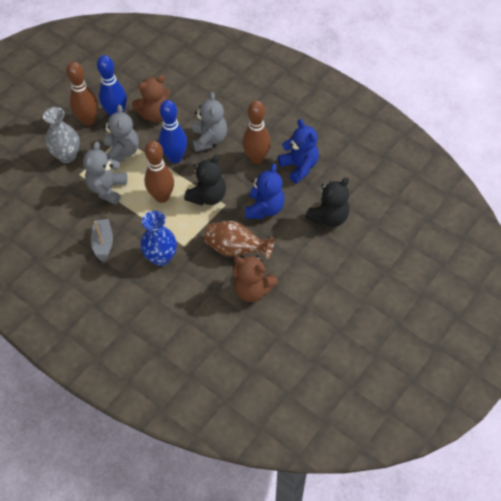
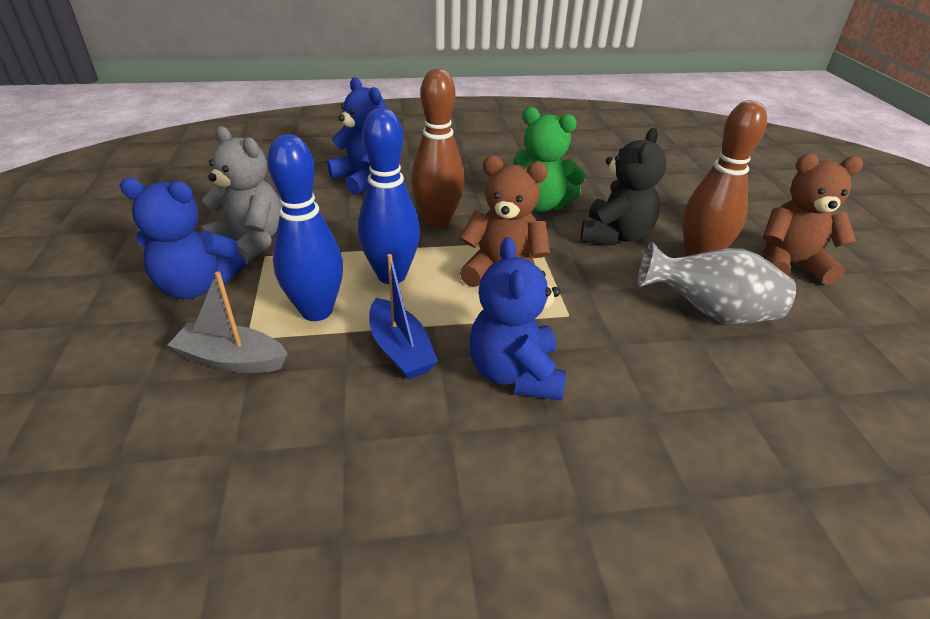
black teddy bear: 2 -> 1
blue boat: 0 -> 1
blue teddy bear: 2 -> 3
blue vase: 1 -> 0
brown bowling pin: 3 -> 2
brown vase: 1 -> 0
green teddy bear: 0 -> 1
grey teddy bear: 3 -> 1

